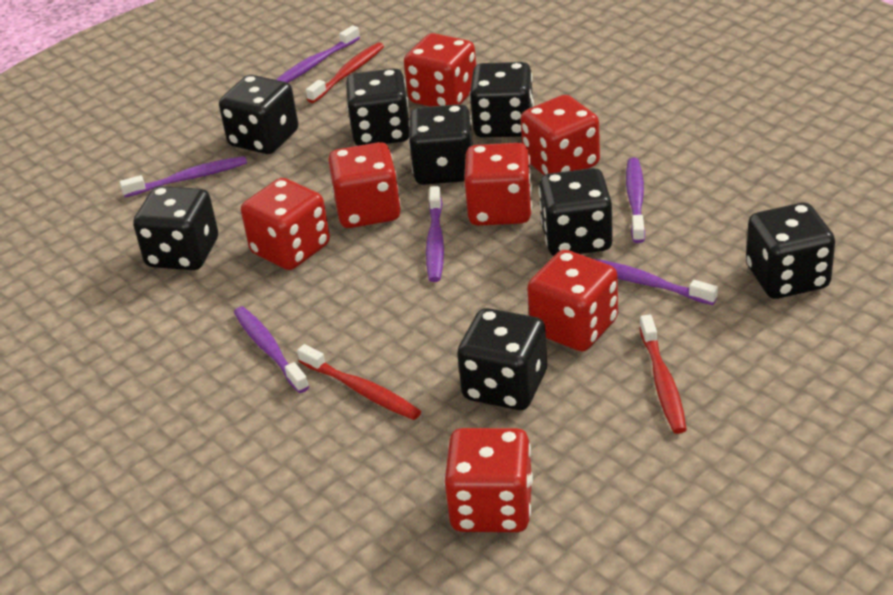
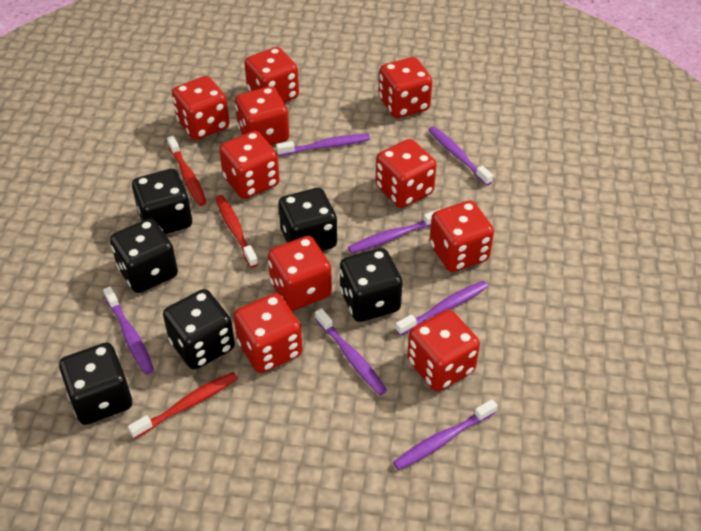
black dice: 8 -> 6
purple toothbrush: 6 -> 7
red dice: 7 -> 10

